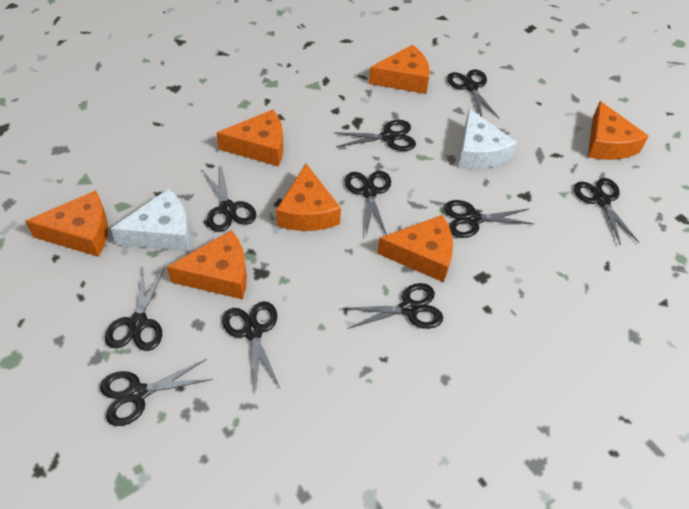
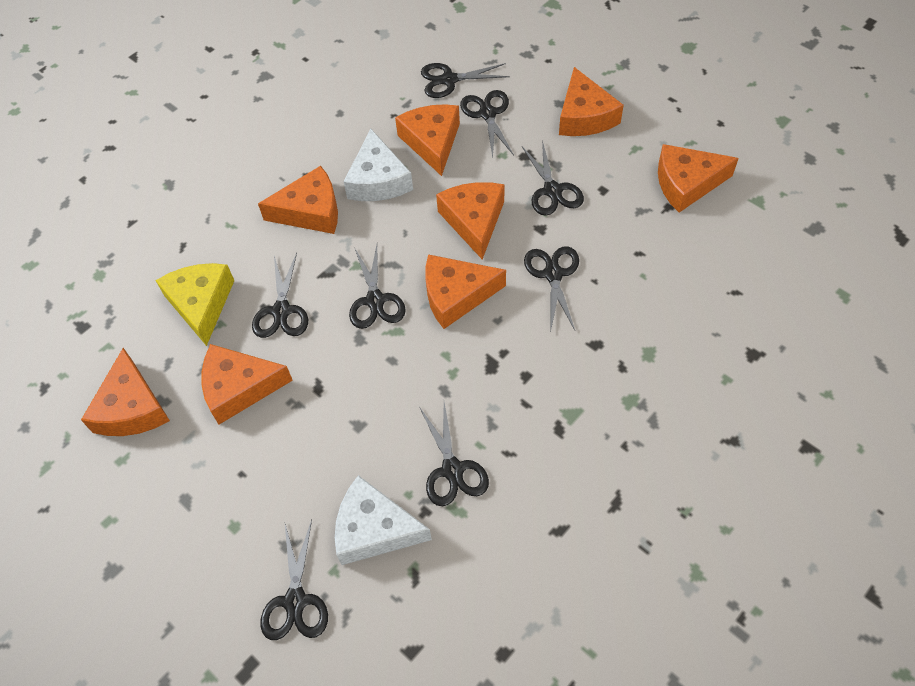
black scissors: 10 -> 8
orange cheese: 7 -> 8
yellow cheese: 0 -> 1

